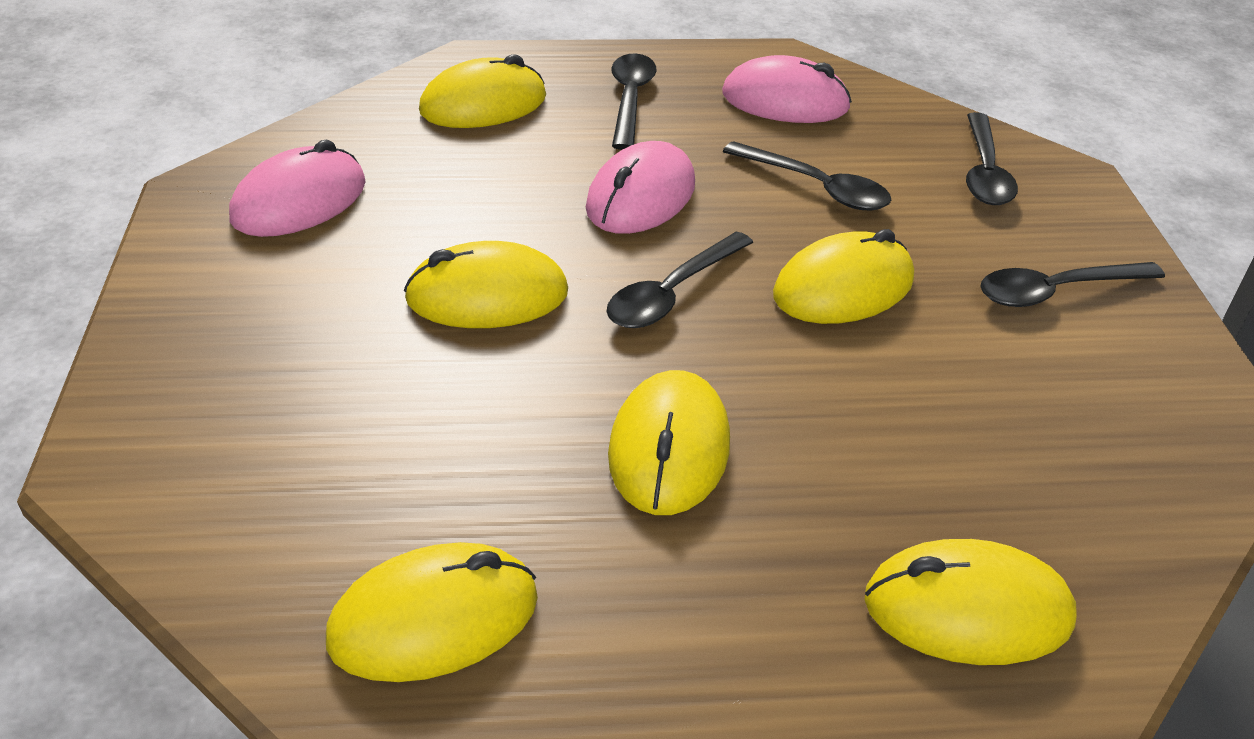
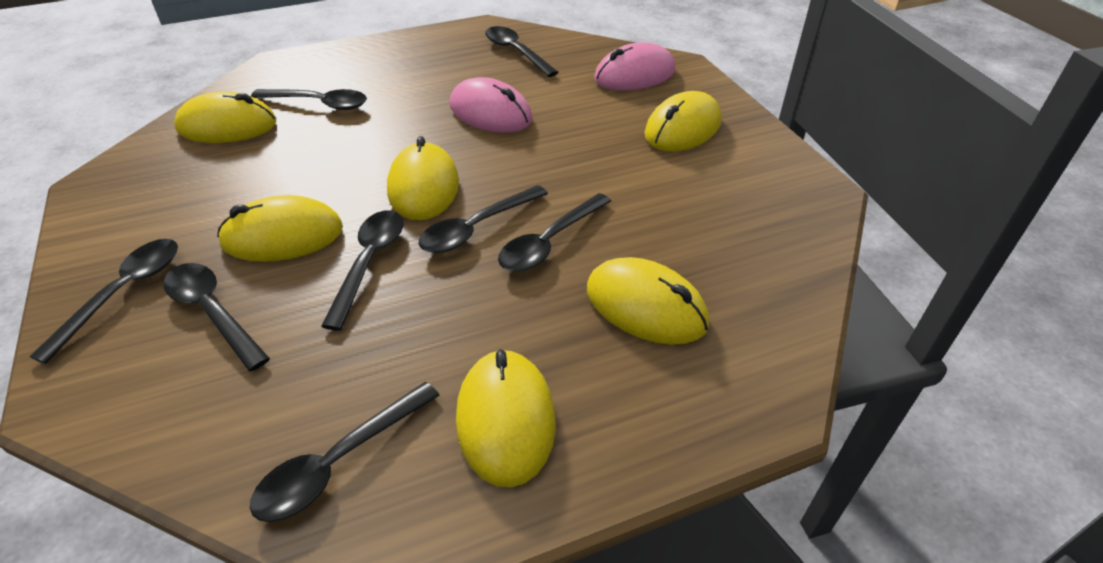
black spoon: 5 -> 8
pink mouse: 3 -> 2

